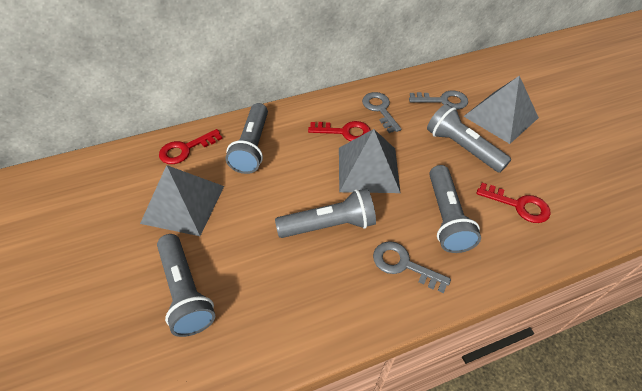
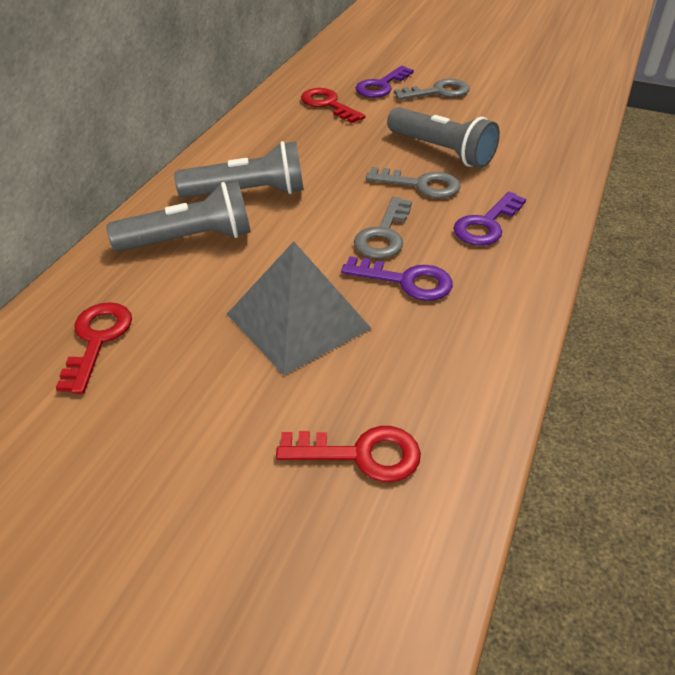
grey flashlight: 5 -> 3
grey pyramid: 3 -> 1
purple key: 0 -> 3

